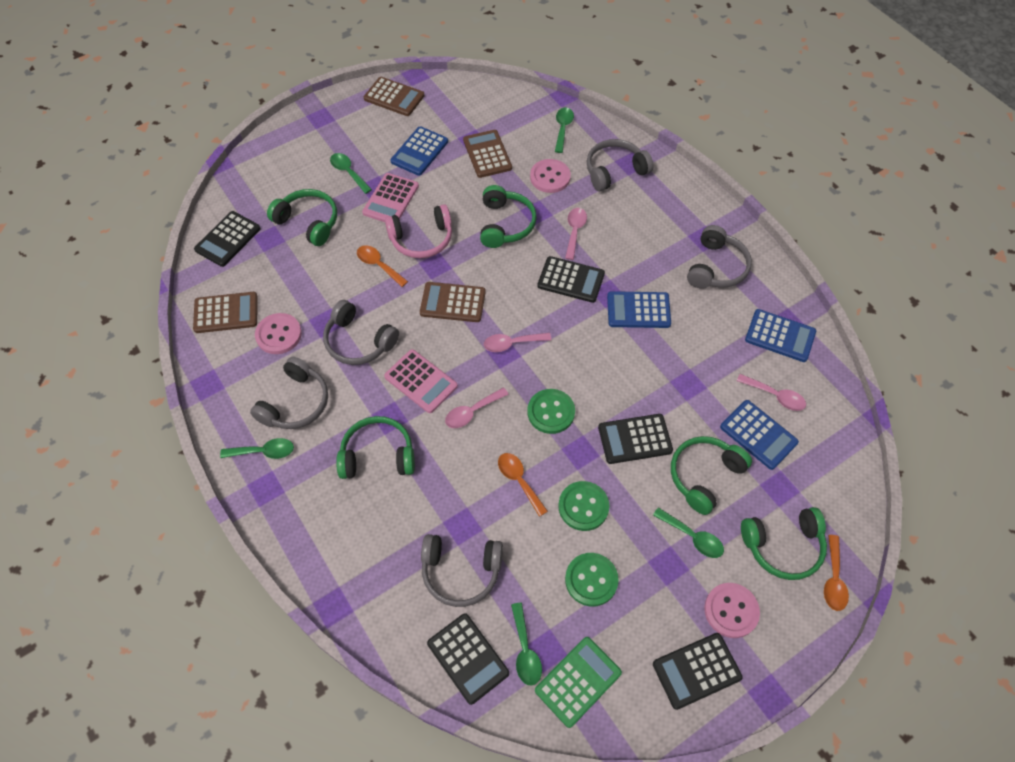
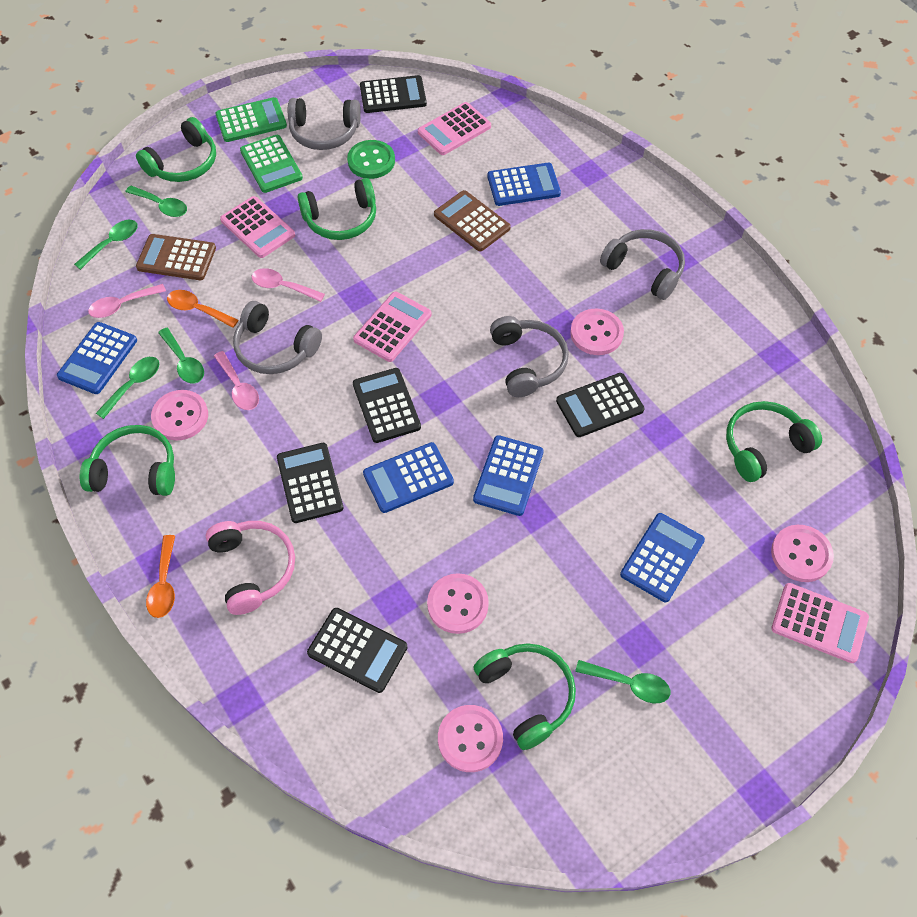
blue calculator: 4 -> 5
brown calculator: 4 -> 2
green button: 3 -> 1
green calculator: 1 -> 2
grey headphones: 5 -> 4
orange spoon: 3 -> 2
pink button: 3 -> 5
pink calculator: 2 -> 4
pink spoon: 4 -> 3

